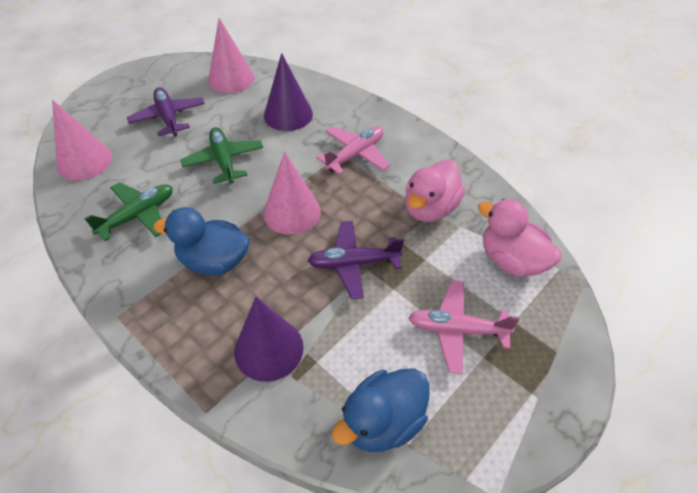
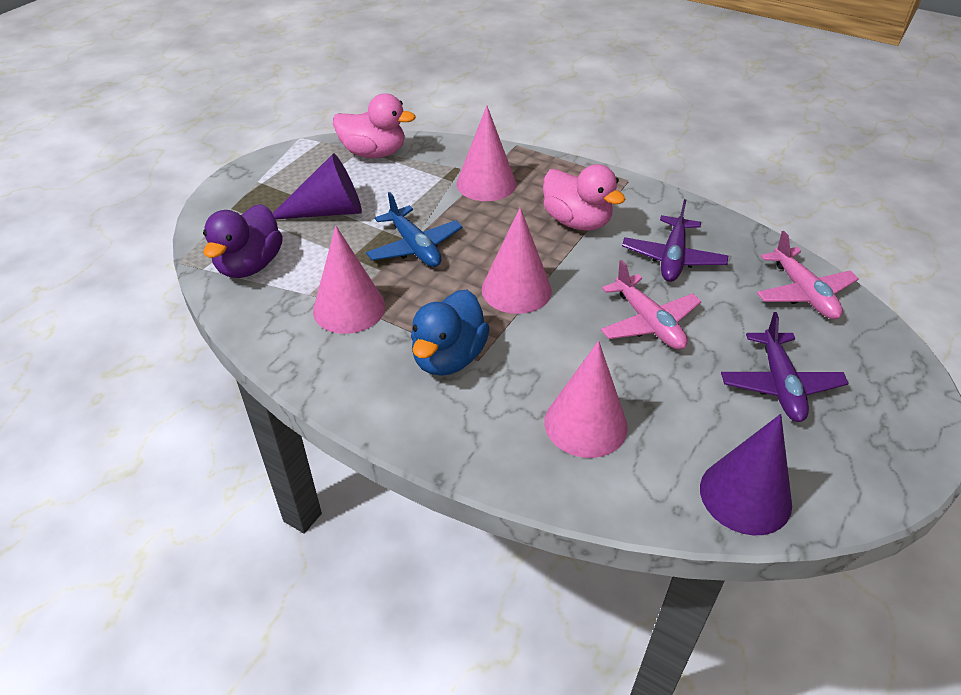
blue duck: 2 -> 1
blue plane: 0 -> 1
green plane: 2 -> 0
pink cone: 3 -> 4
purple duck: 0 -> 1

